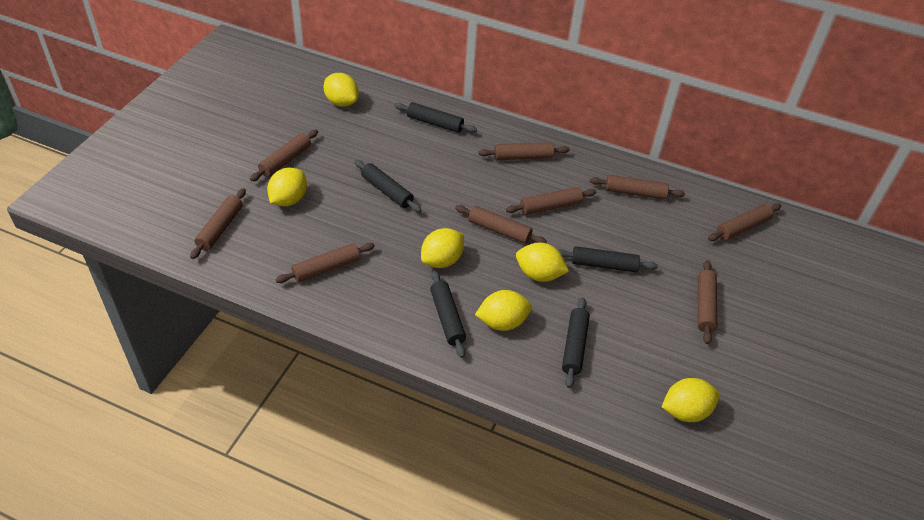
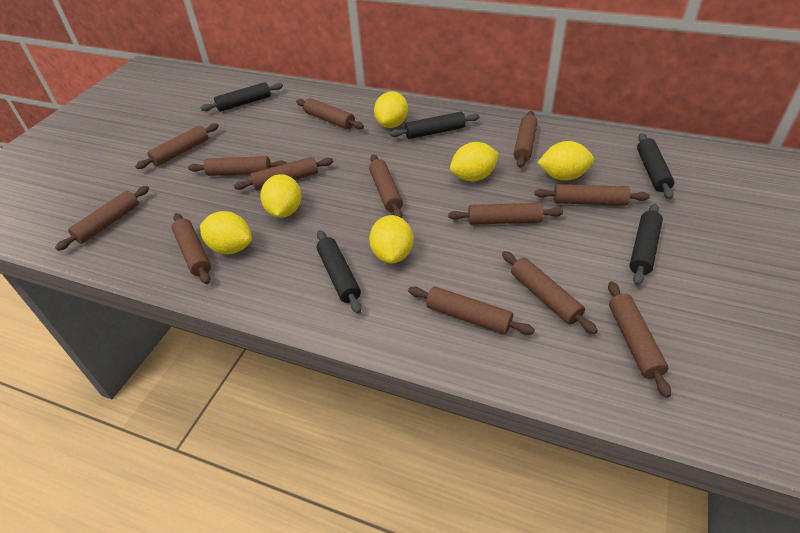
brown rolling pin: 9 -> 13

